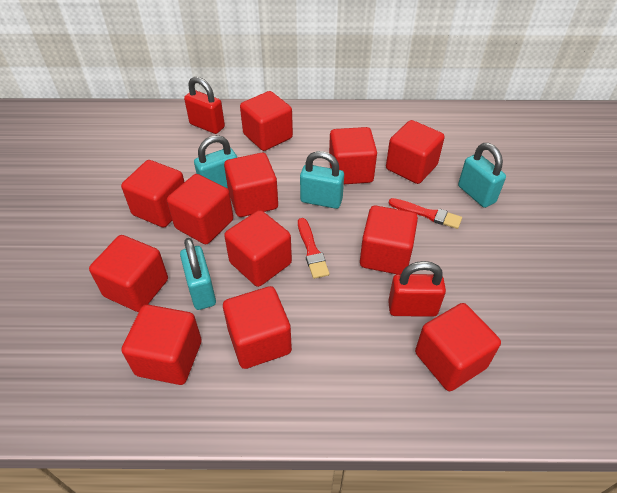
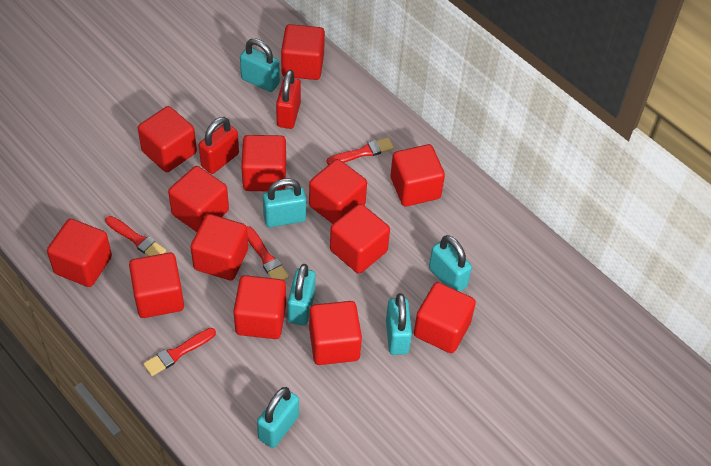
red brush: 2 -> 4
red cube: 12 -> 13
turquoise padlock: 4 -> 6

